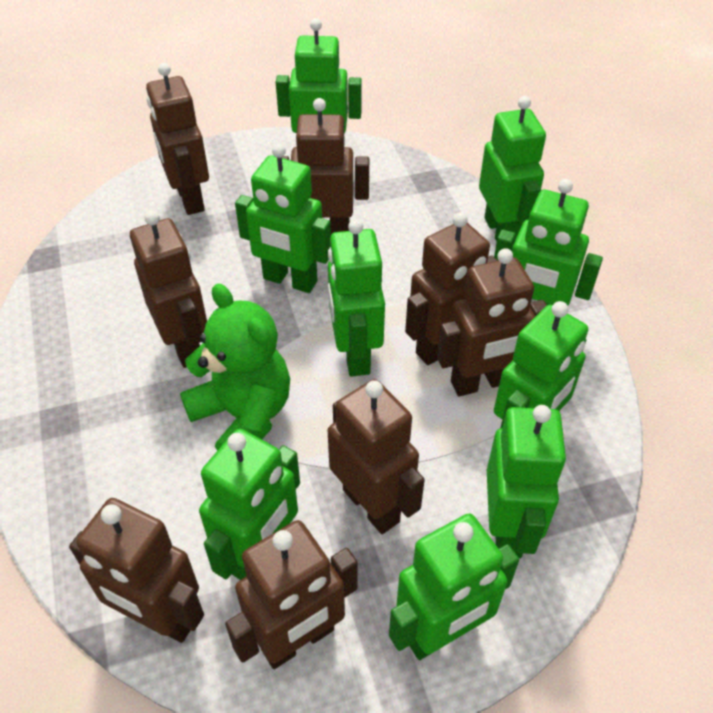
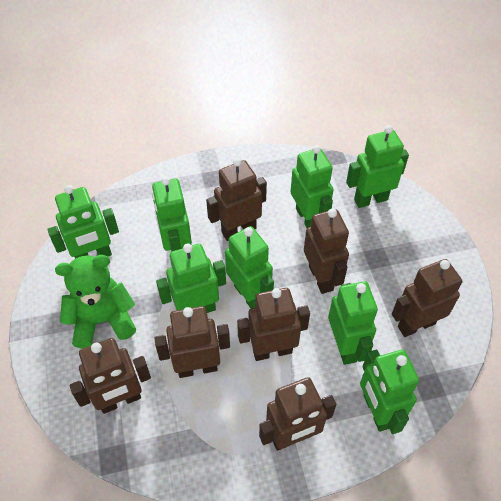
brown robot: 8 -> 7
green robot: 9 -> 8

